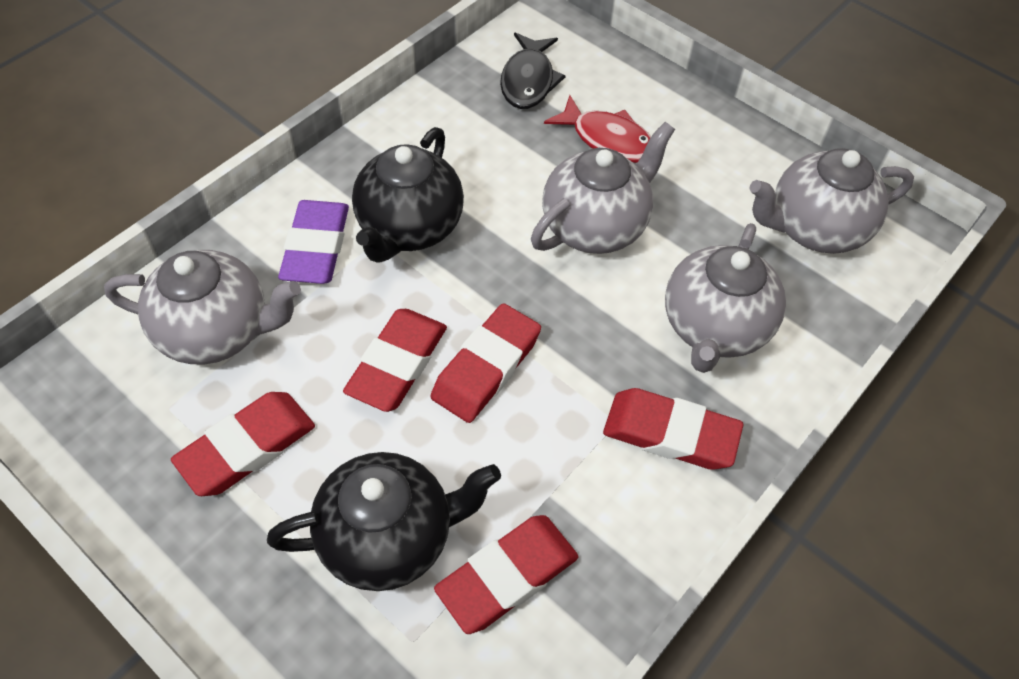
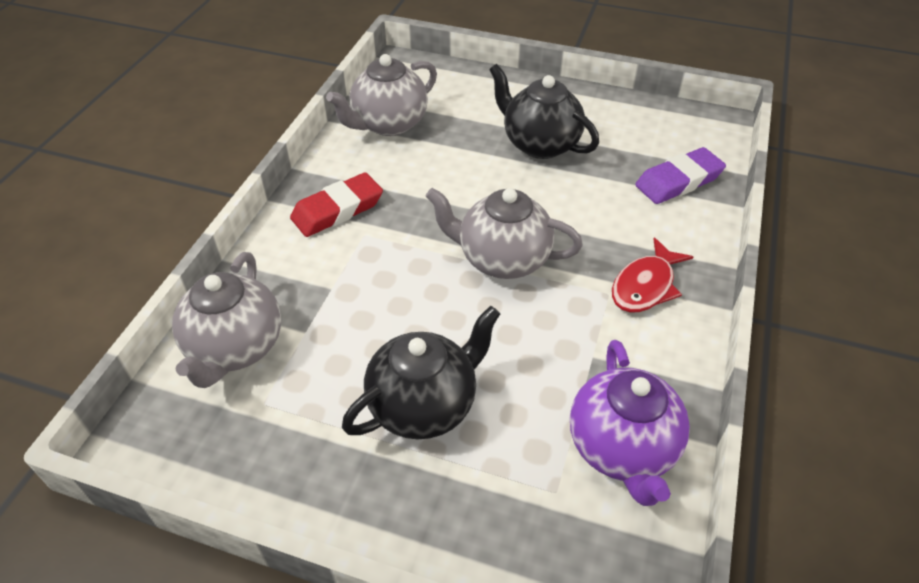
black fish: 1 -> 0
grey teapot: 4 -> 3
purple teapot: 0 -> 1
red eraser: 5 -> 1

